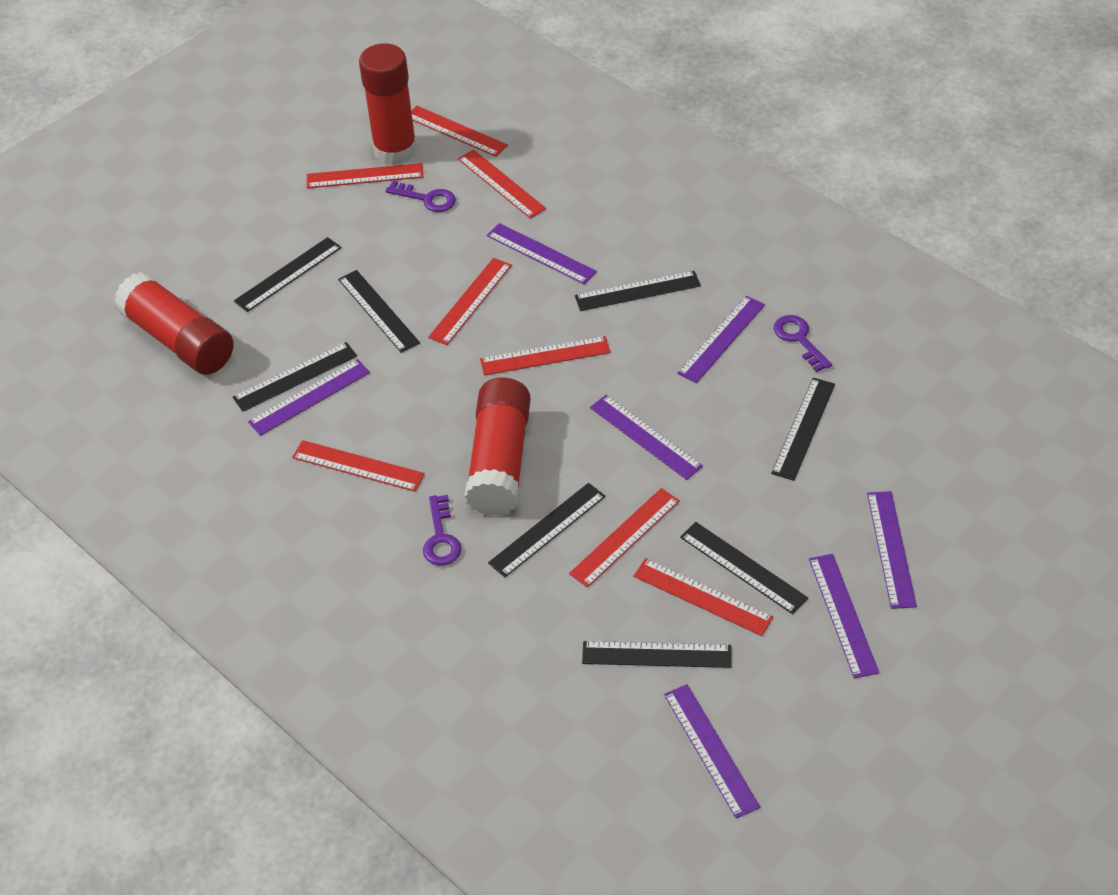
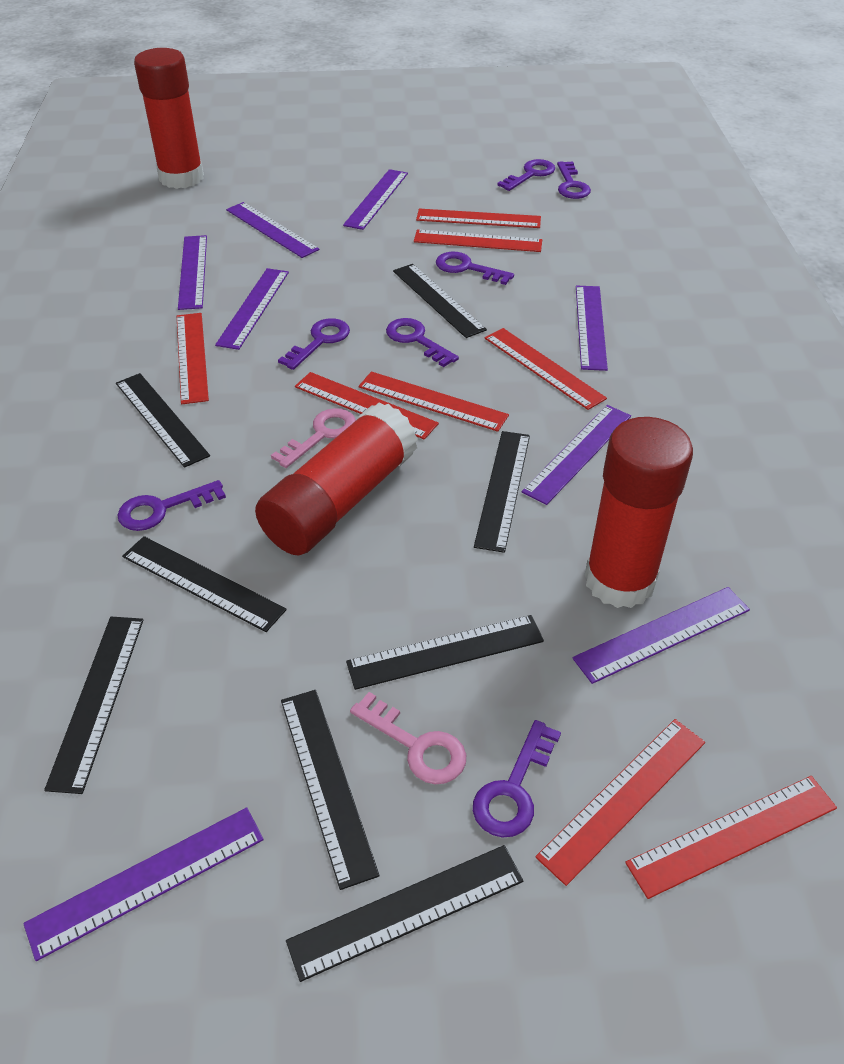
pink key: 0 -> 2
purple key: 3 -> 7
purple ruler: 7 -> 8

